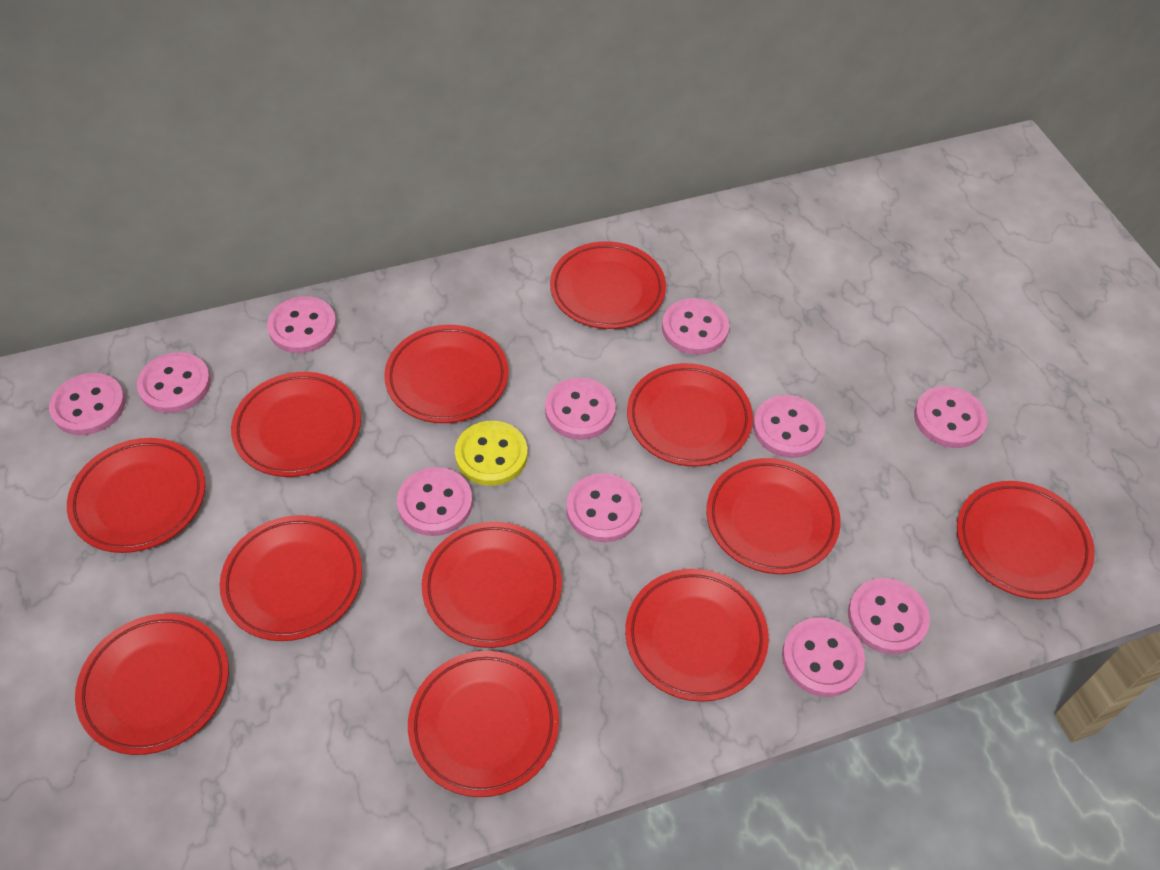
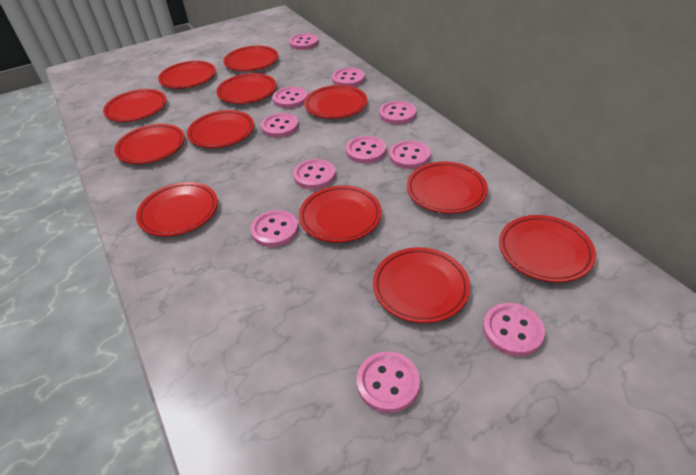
yellow button: 1 -> 0

